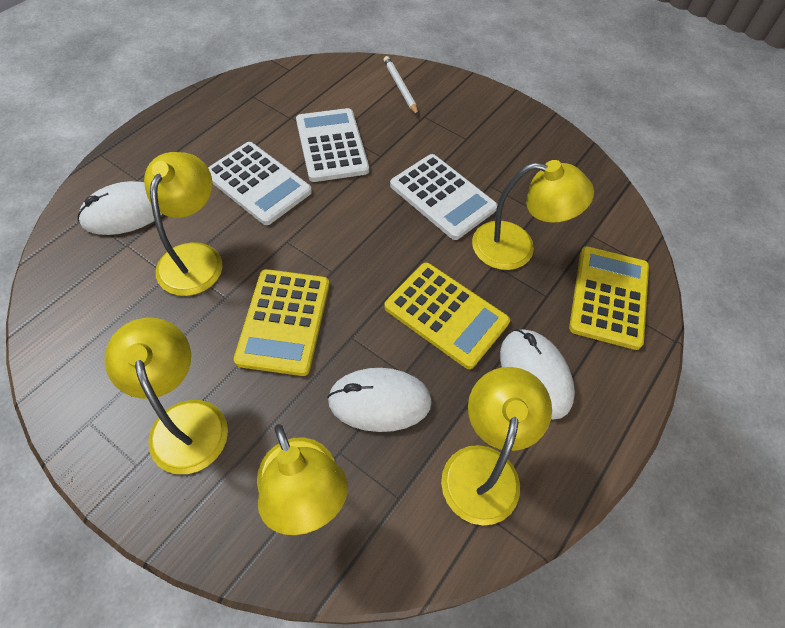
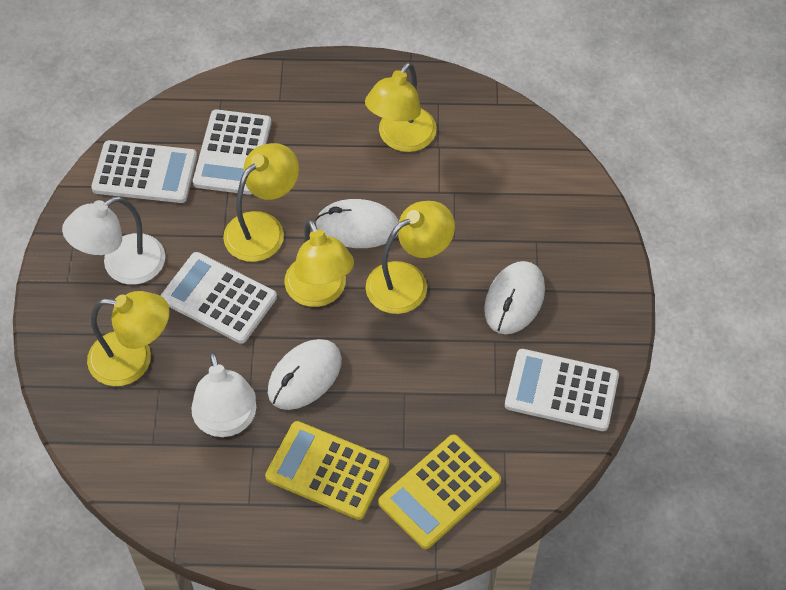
white calculator: 3 -> 4
white lamp: 0 -> 2
white pencil: 1 -> 0
yellow calculator: 3 -> 2

